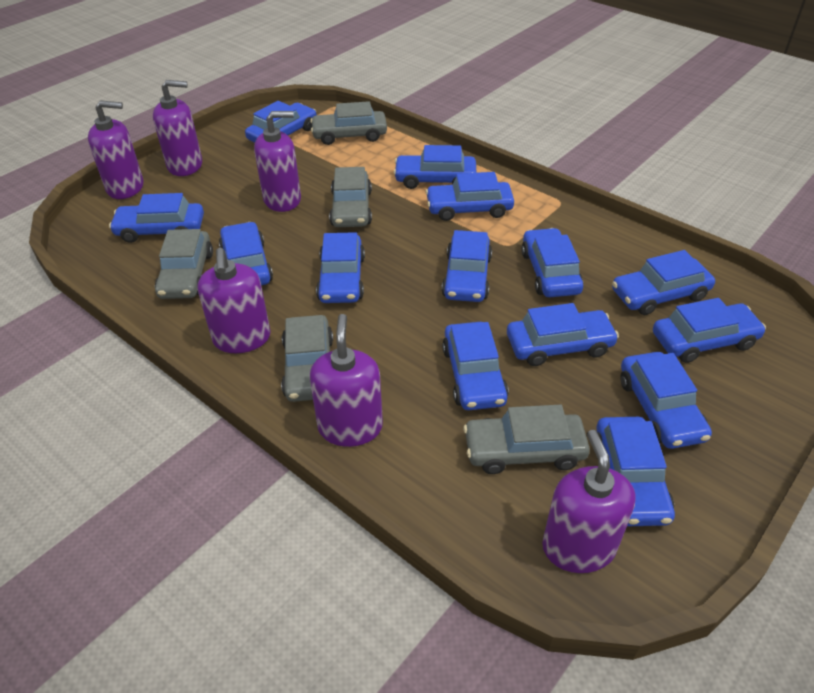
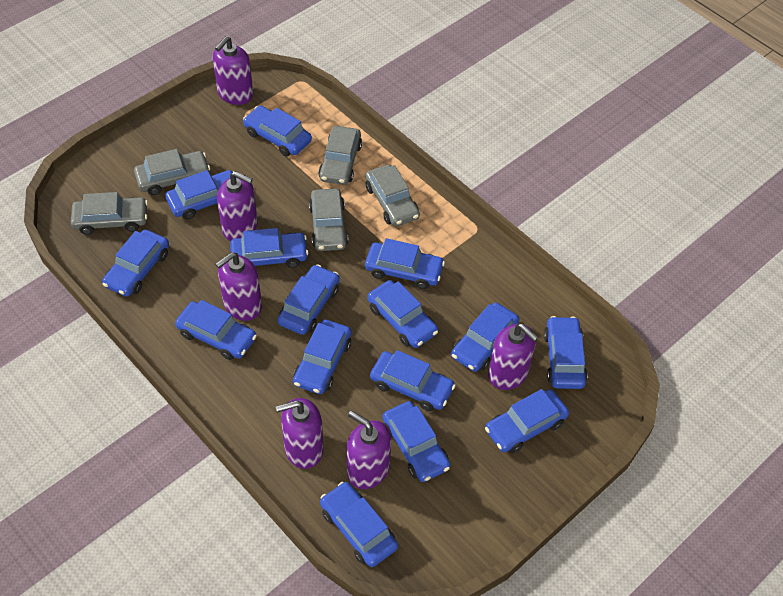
blue car: 14 -> 15

